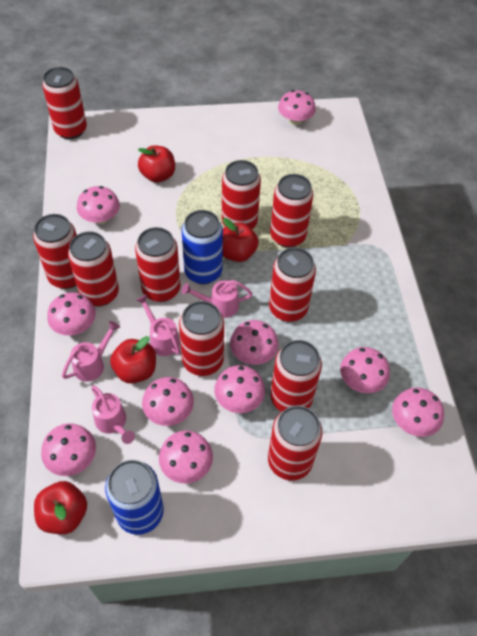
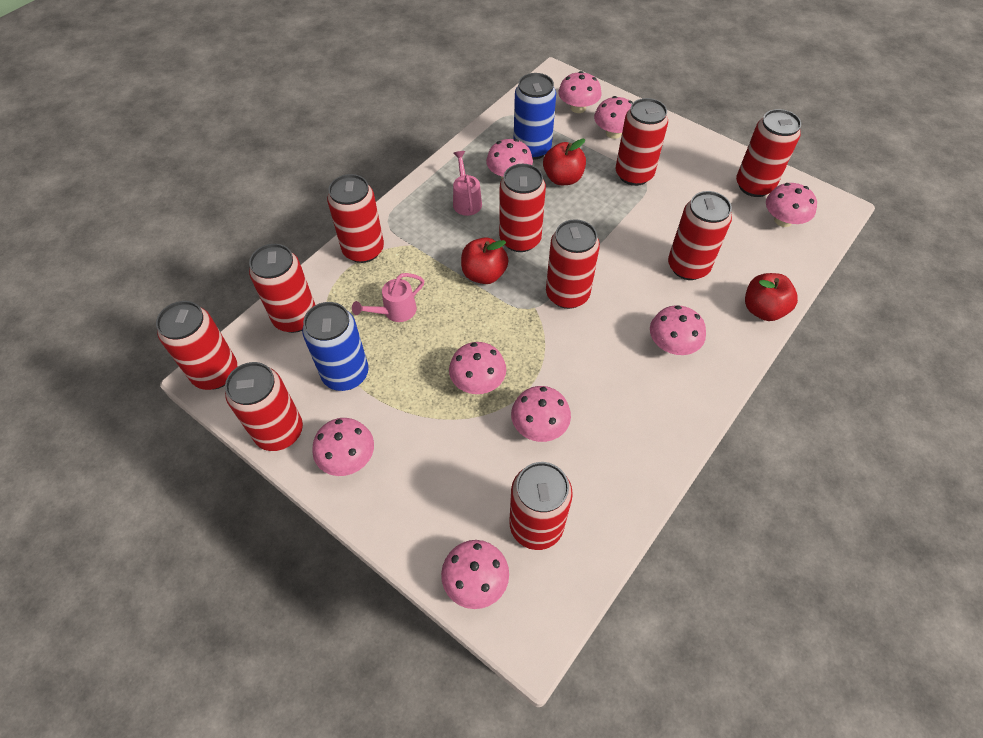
pink mushroom: 10 -> 9
pink watering can: 4 -> 2
red apple: 4 -> 3

